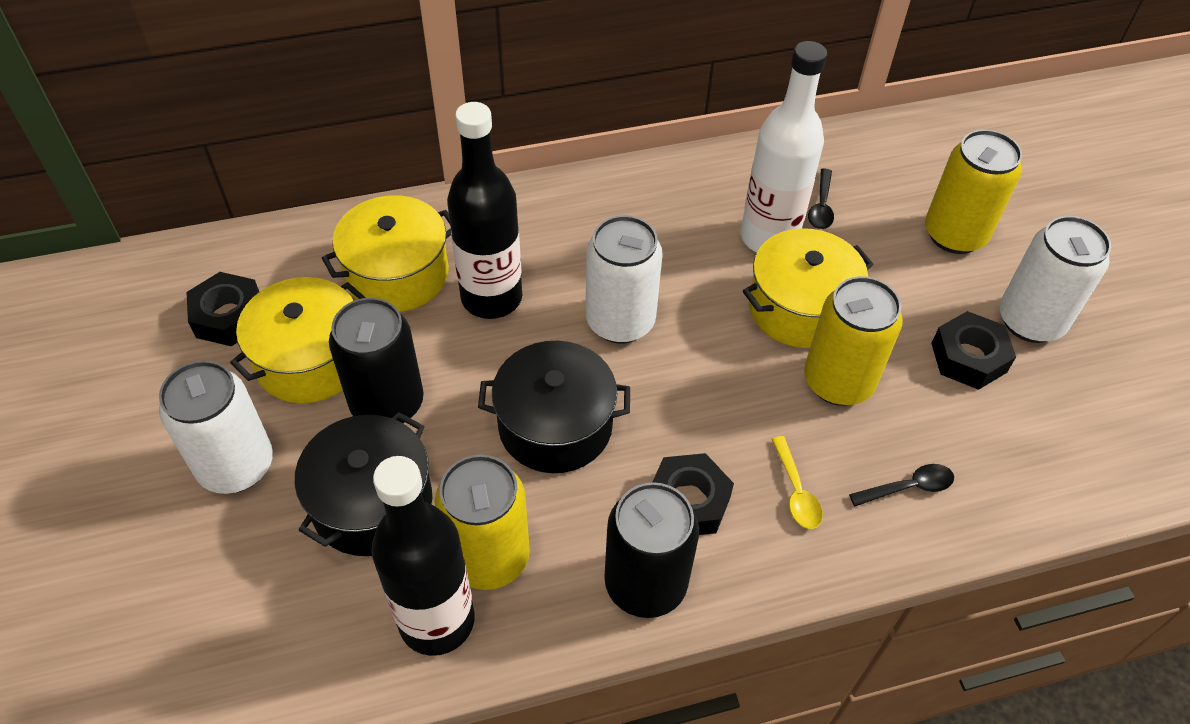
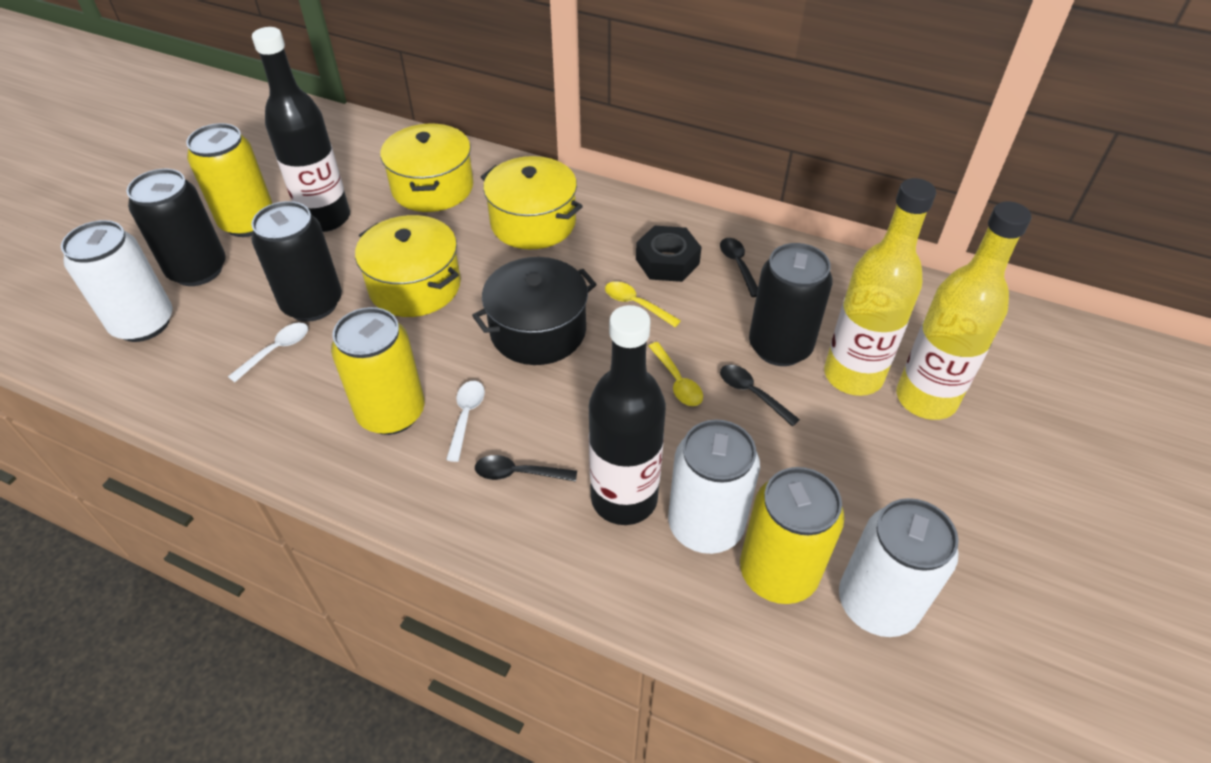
black can: 2 -> 3
black nut: 3 -> 1
black pot: 2 -> 1
black spoon: 2 -> 3
white bottle: 1 -> 0
white spoon: 0 -> 2
yellow bottle: 0 -> 2
yellow spoon: 1 -> 2

